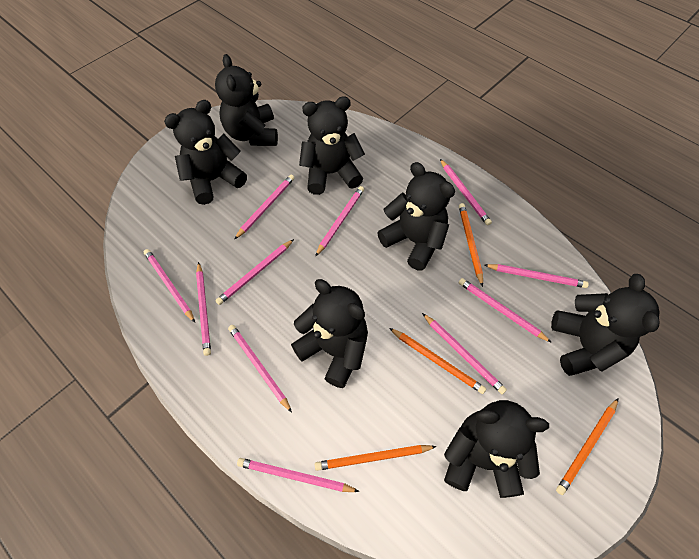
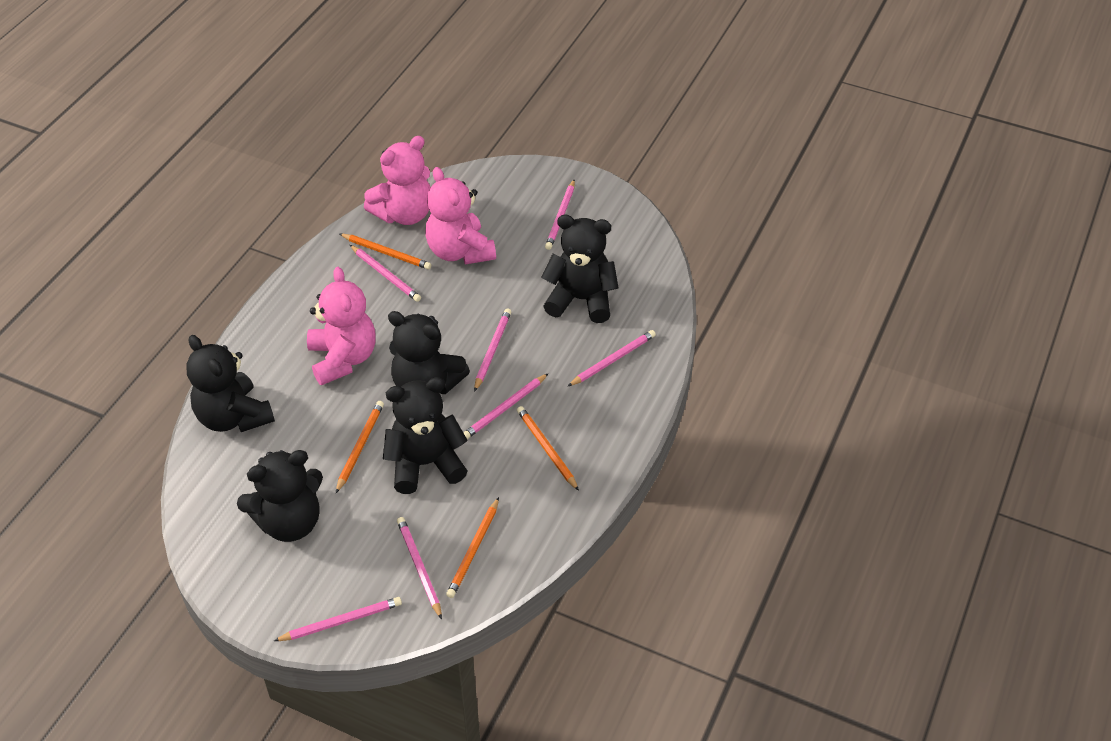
black teddy bear: 7 -> 5
pink pencil: 11 -> 7
pink teddy bear: 0 -> 3

